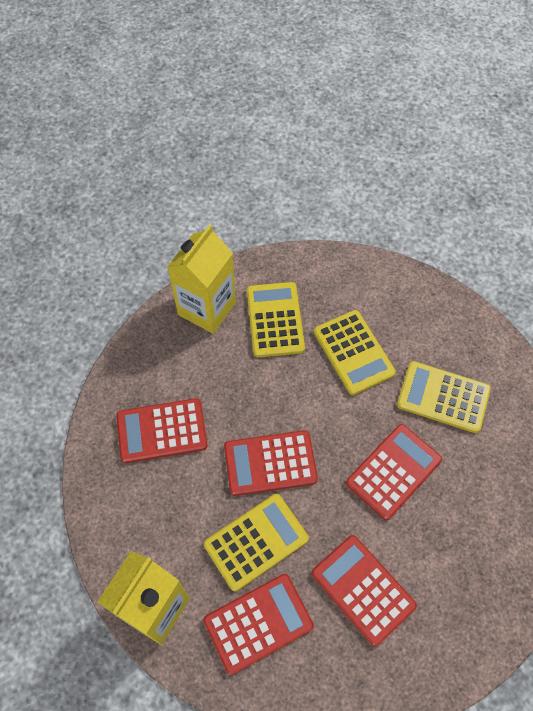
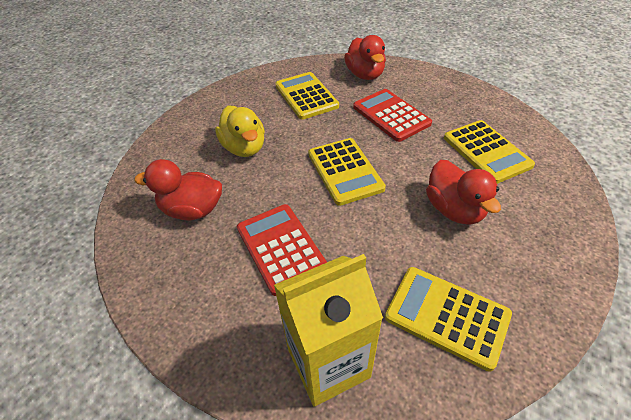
red calculator: 5 -> 2
red duck: 0 -> 3
yellow carton: 2 -> 1
yellow duck: 0 -> 1

